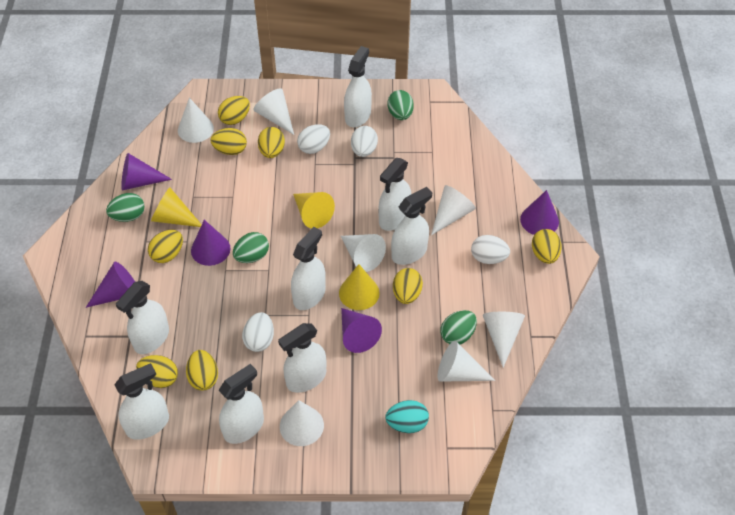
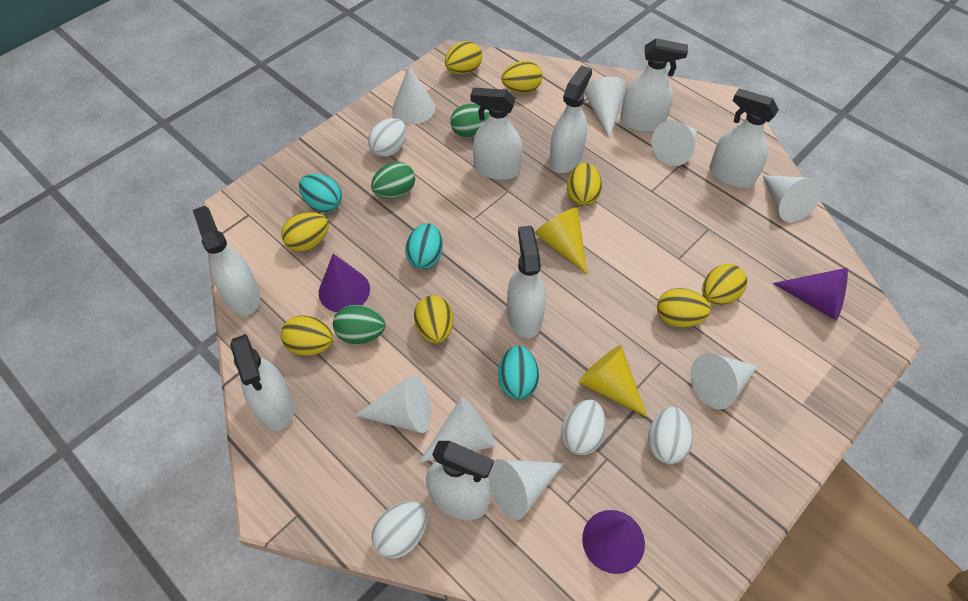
green egg: 4 -> 3
purple cone: 5 -> 3
turquoise egg: 1 -> 3
white cone: 7 -> 8
yellow cone: 3 -> 2

